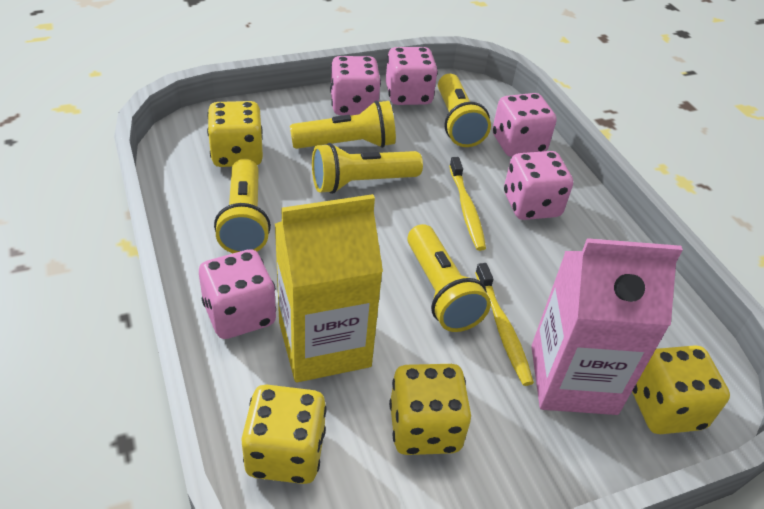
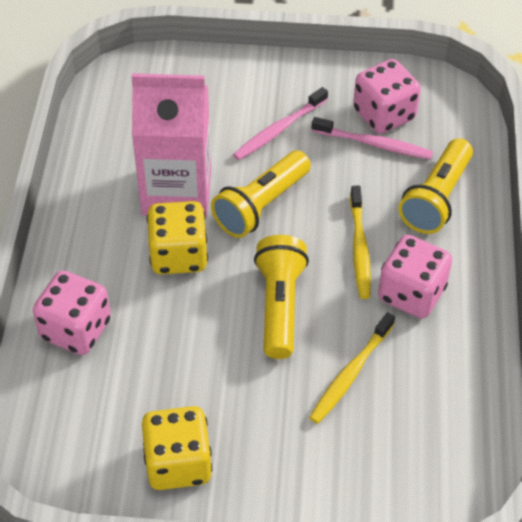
pink dice: 5 -> 3
pink toothbrush: 0 -> 2
yellow carton: 1 -> 0
yellow dice: 4 -> 2
yellow flashlight: 5 -> 3

